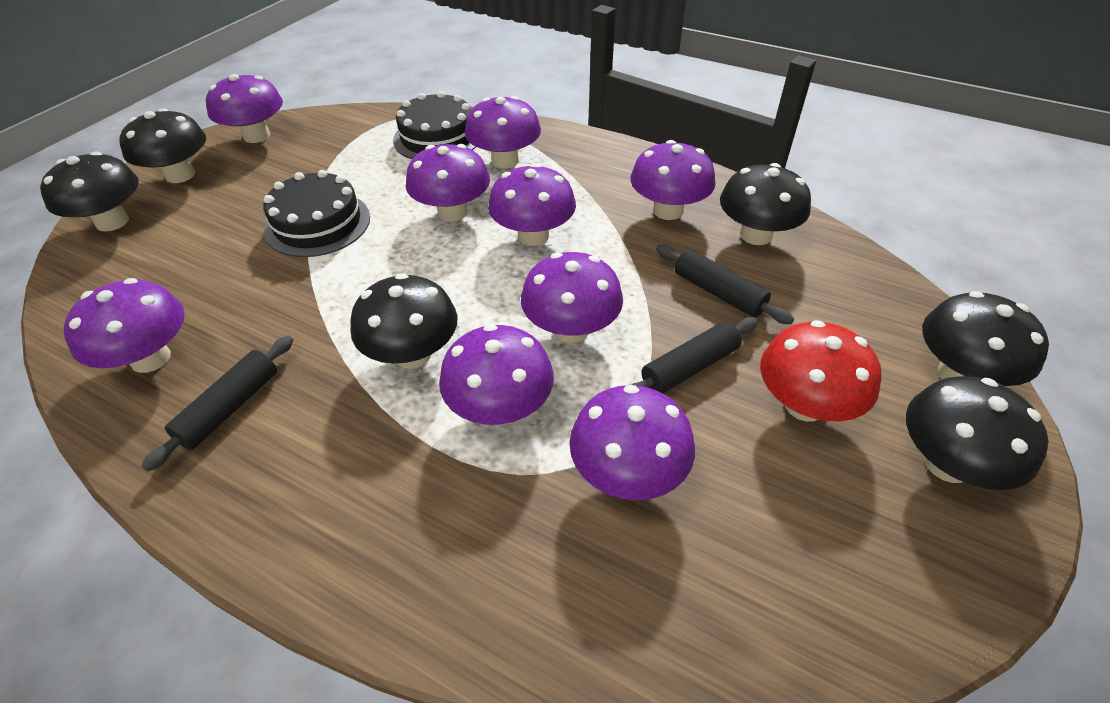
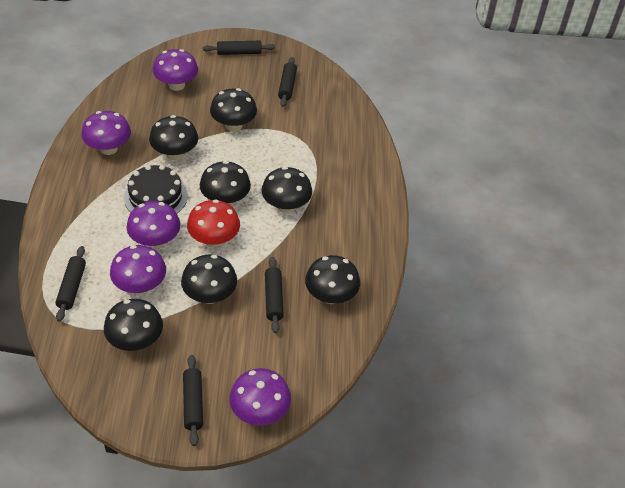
black cake: 2 -> 1
black mushroom: 6 -> 7
black rolling pin: 3 -> 5
purple mushroom: 9 -> 5

